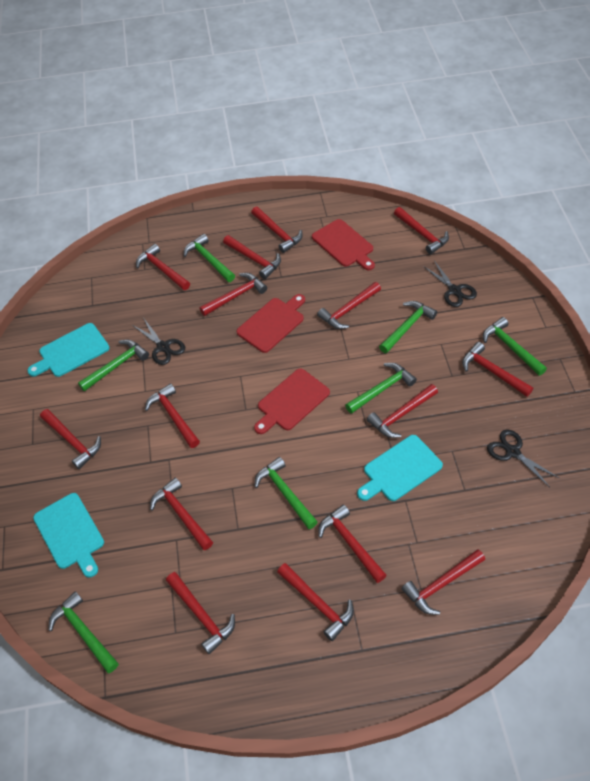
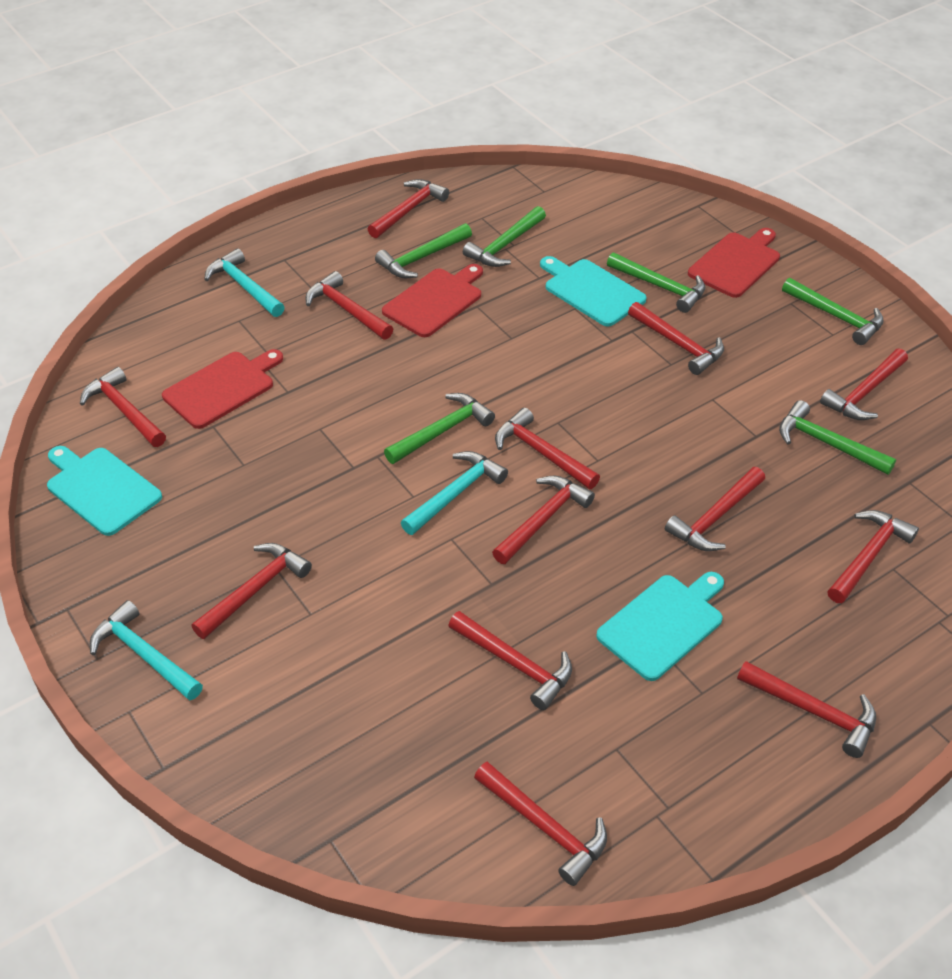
black scissors: 3 -> 0
green hammer: 7 -> 6
red hammer: 15 -> 13
turquoise hammer: 0 -> 3

